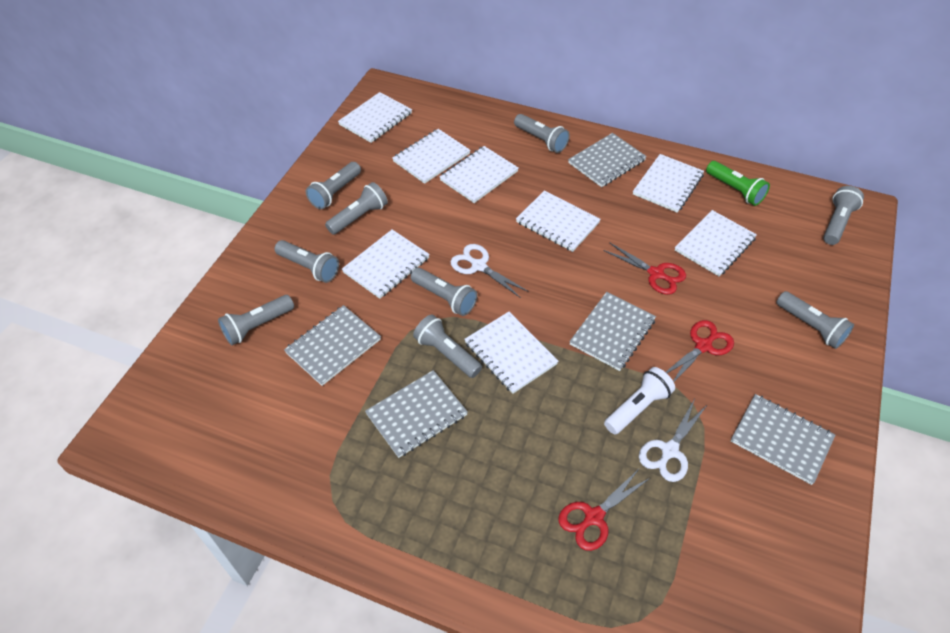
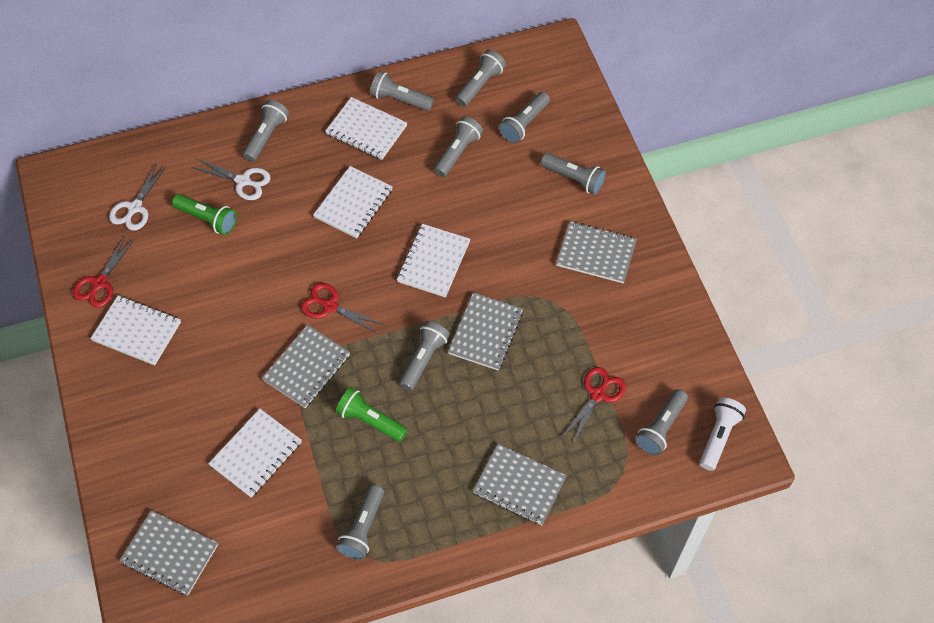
green flashlight: 1 -> 2
white notebook: 8 -> 5

